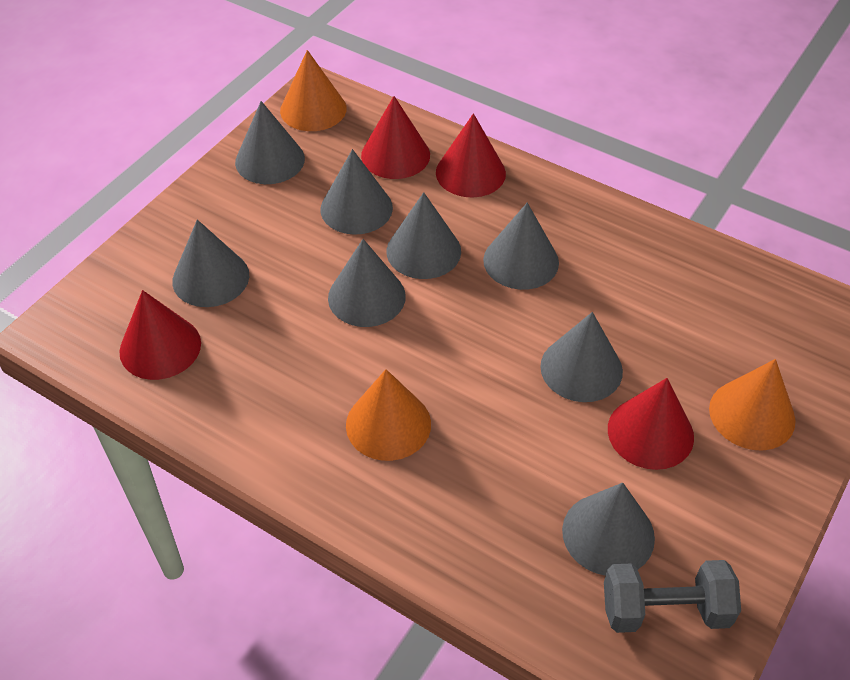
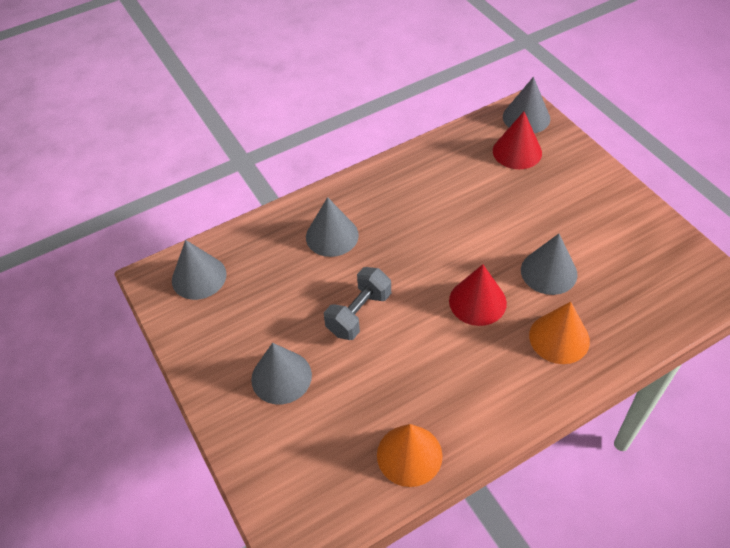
grey cone: 8 -> 5
orange cone: 3 -> 2
red cone: 4 -> 2

